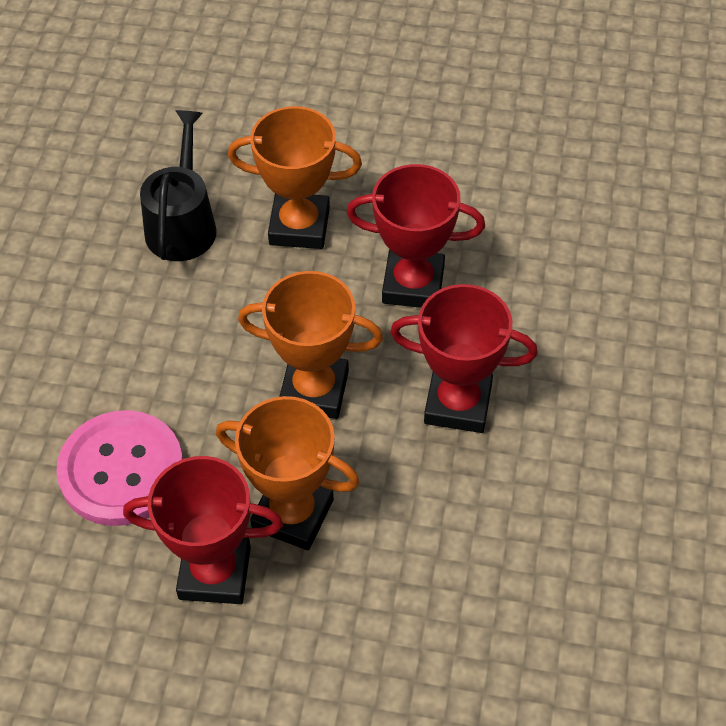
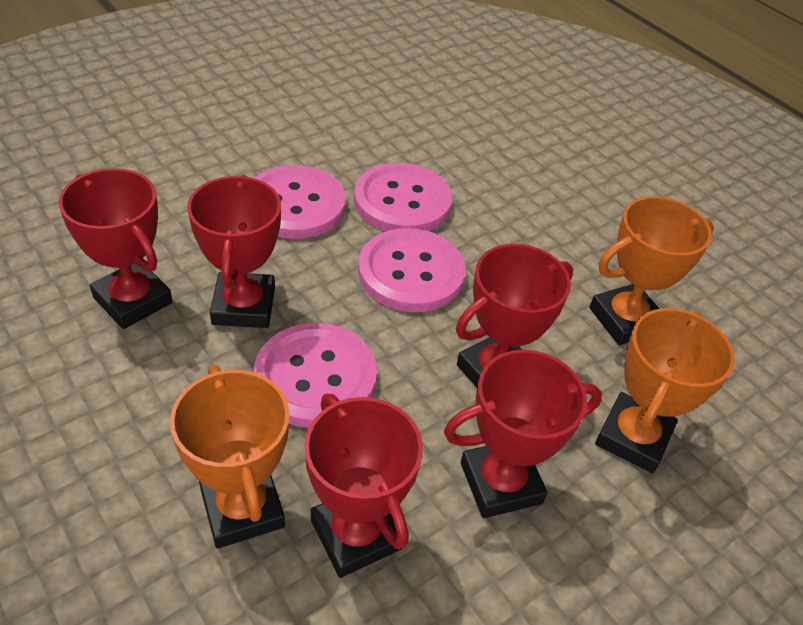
black watering can: 1 -> 0
pink button: 1 -> 4
red trophy: 3 -> 5

